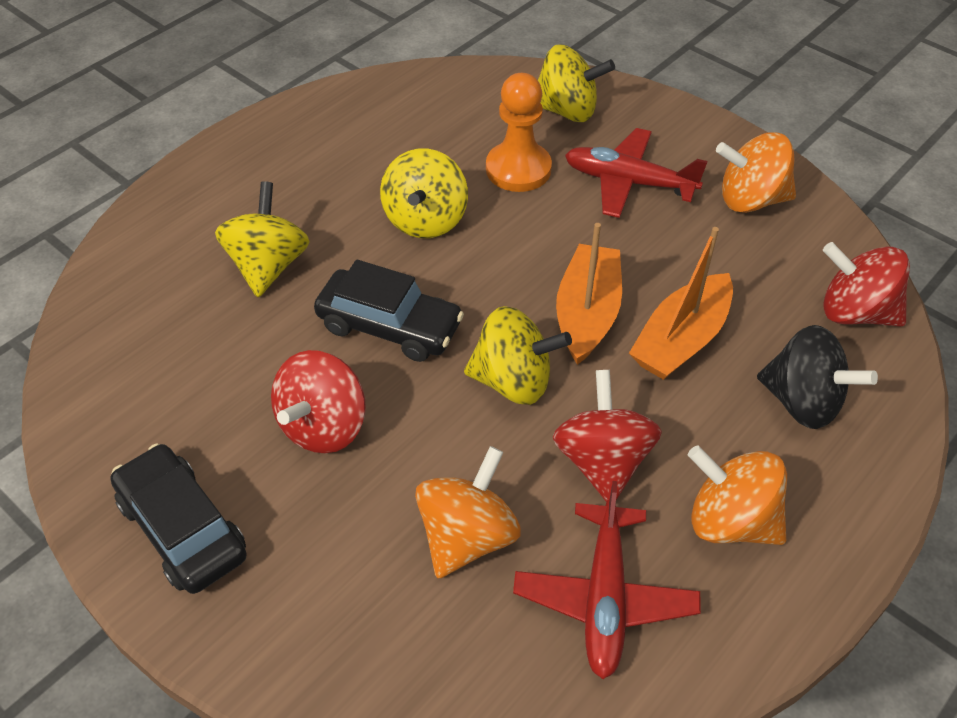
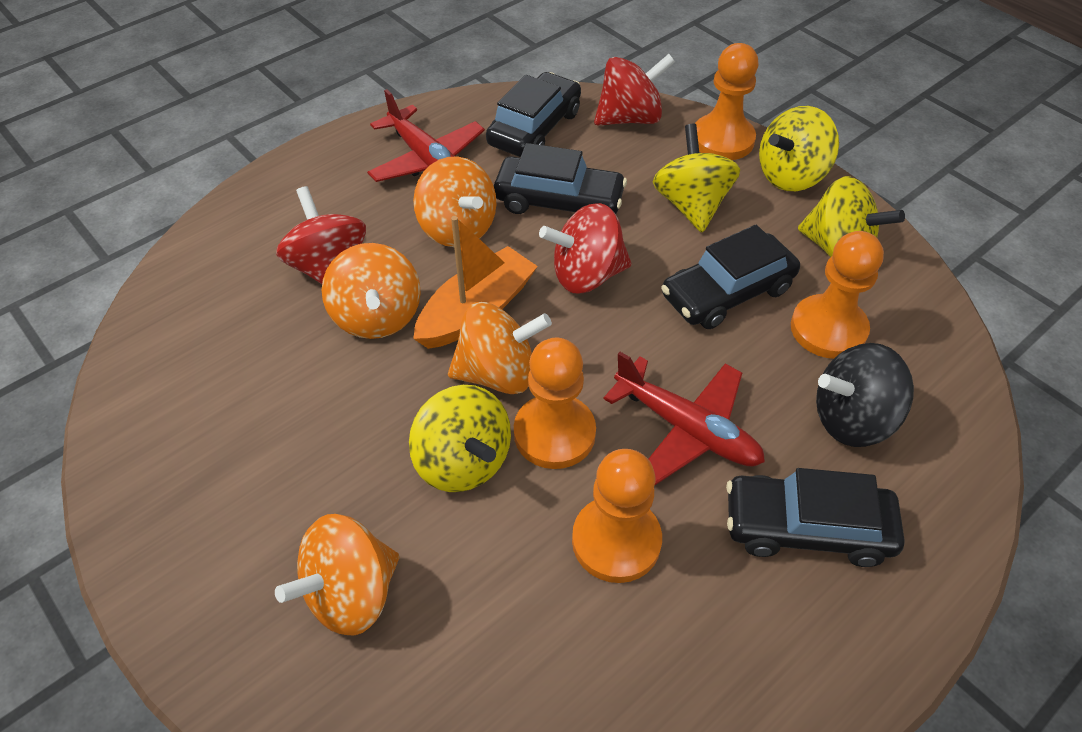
black car: 2 -> 4
orange boat: 2 -> 1
orange pawn: 1 -> 4
orange spinning top: 3 -> 4

